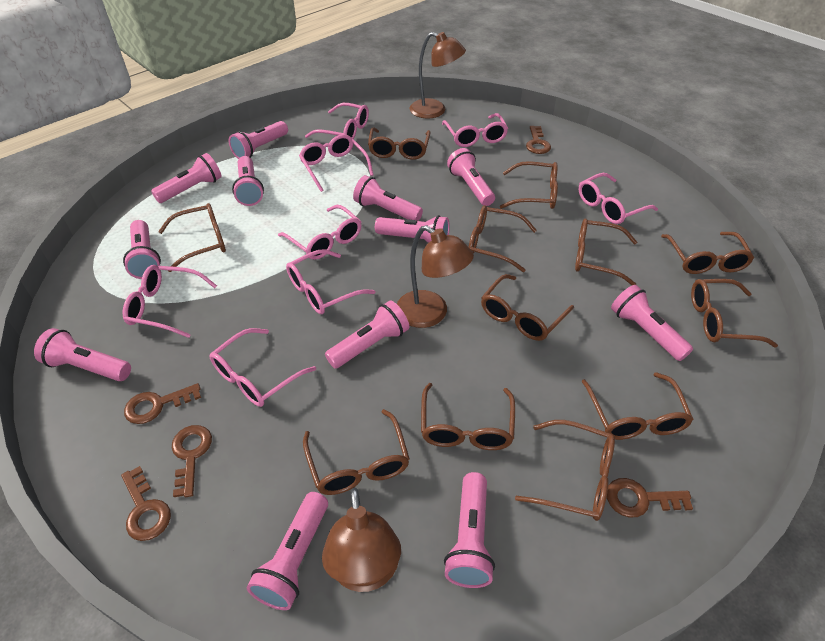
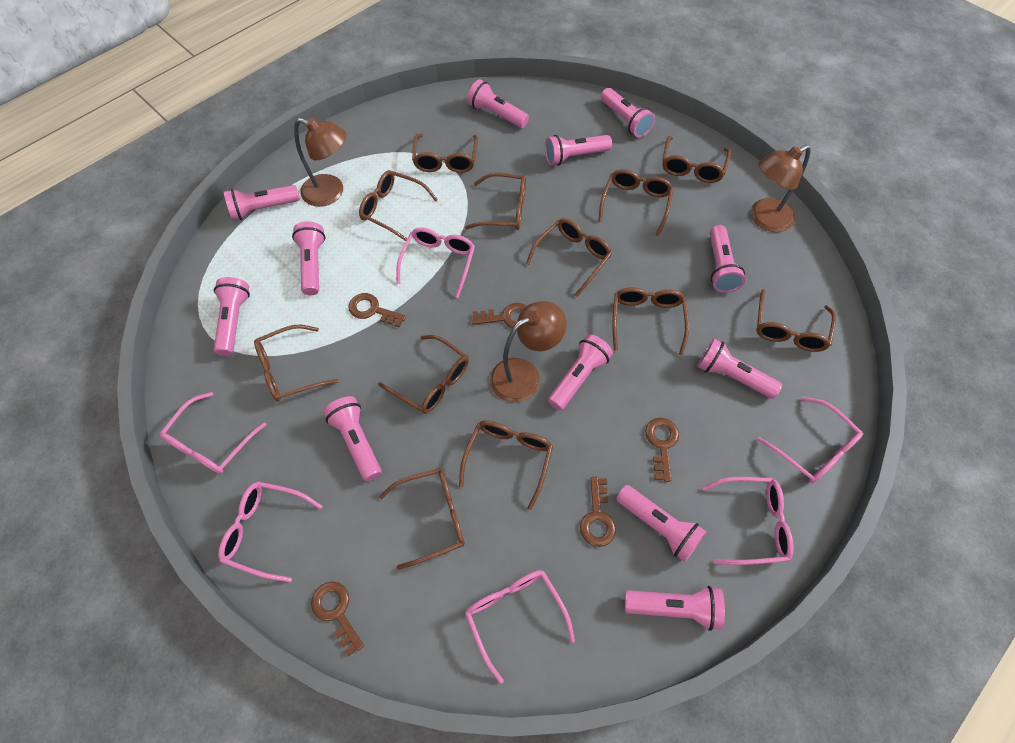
pink glasses: 8 -> 6

